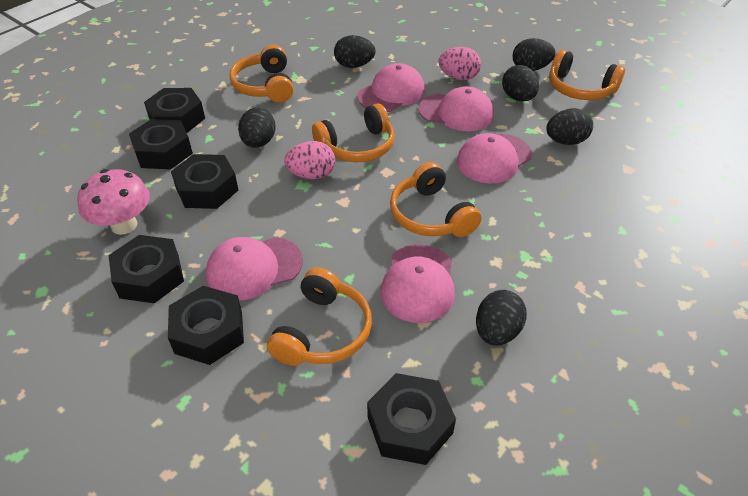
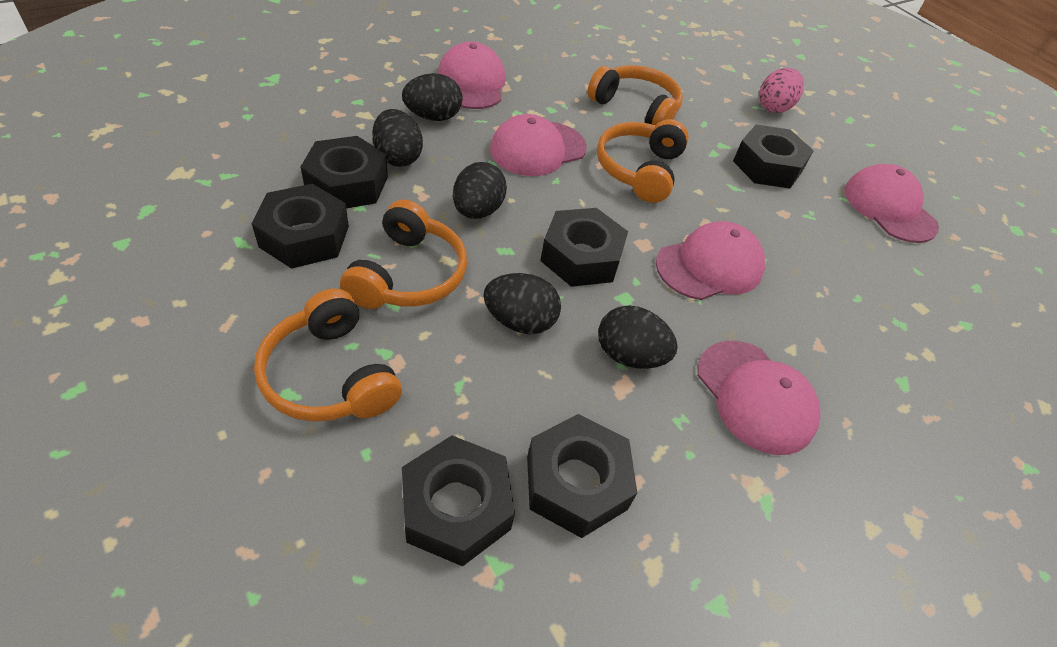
black egg: 6 -> 5
orange headphones: 5 -> 4
pink egg: 2 -> 1
pink mushroom: 1 -> 0

